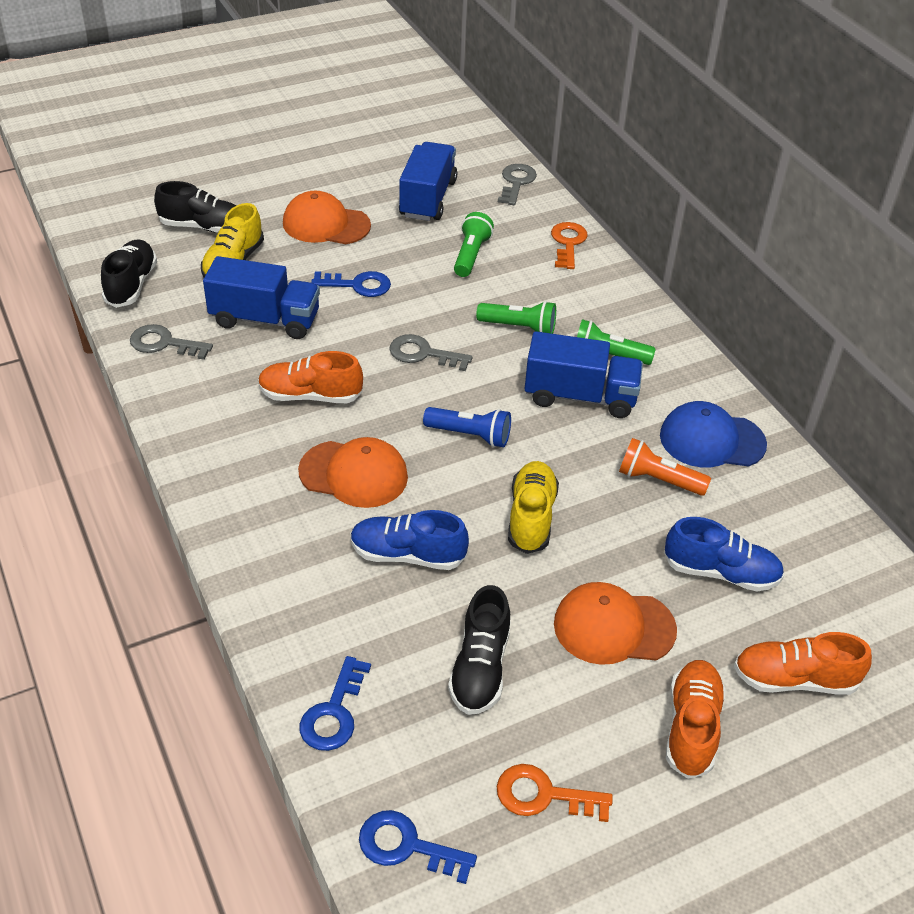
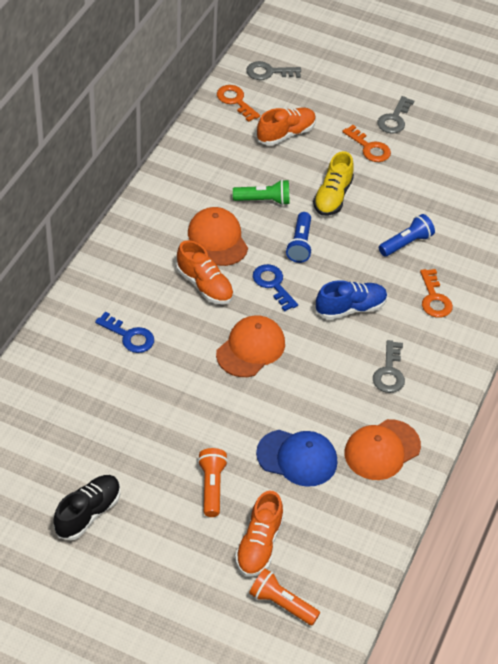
black shoe: 3 -> 1
blue flashlight: 1 -> 2
blue key: 3 -> 2
blue shoe: 2 -> 1
blue truck: 3 -> 0
green flashlight: 3 -> 1
orange flashlight: 1 -> 2
orange key: 2 -> 3
yellow shoe: 2 -> 1

